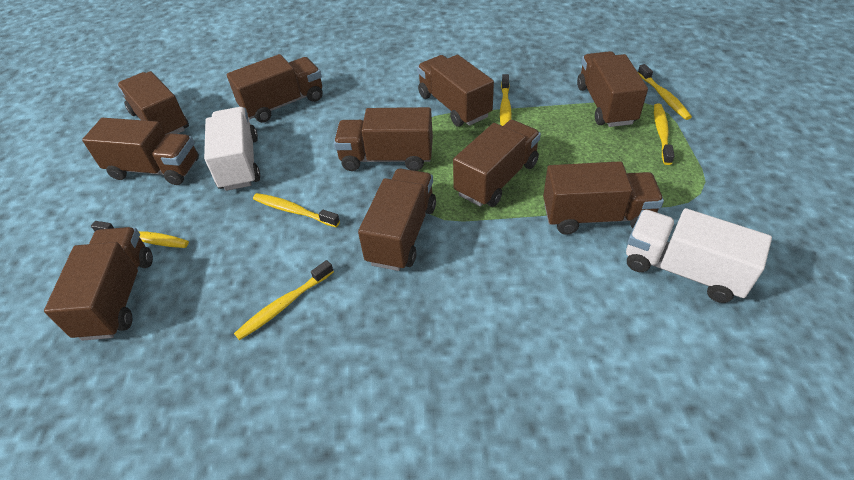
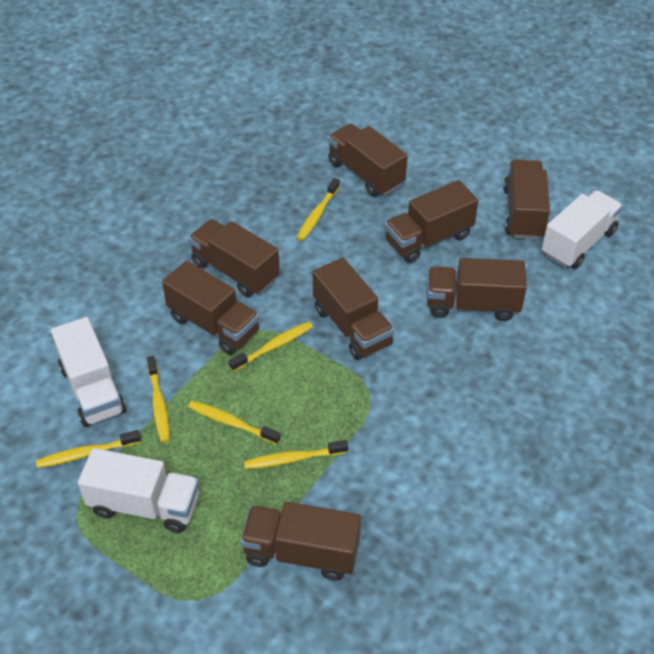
brown truck: 10 -> 8
white truck: 2 -> 3

